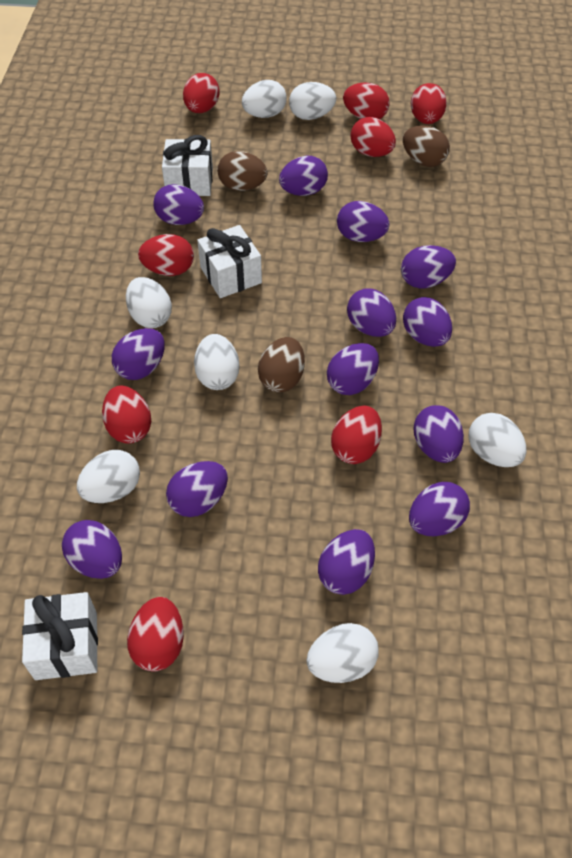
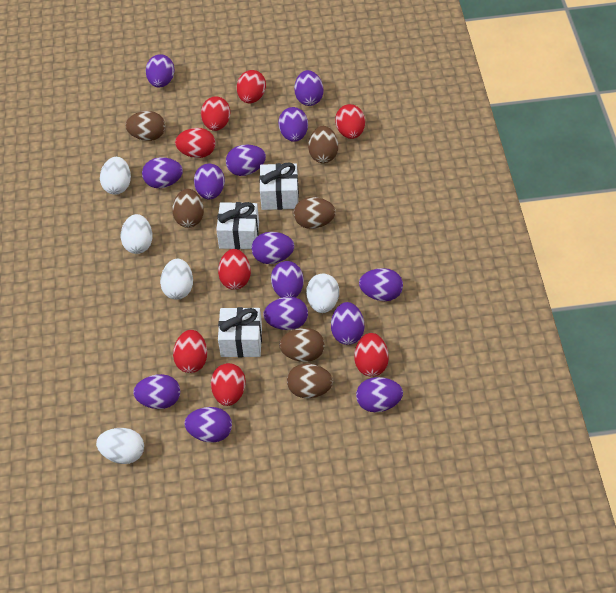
brown egg: 3 -> 6
purple egg: 13 -> 14
white egg: 7 -> 5

